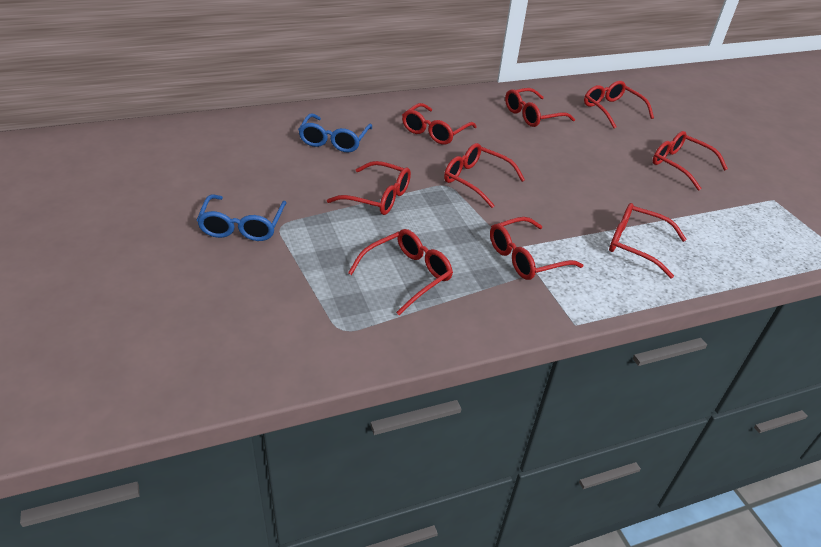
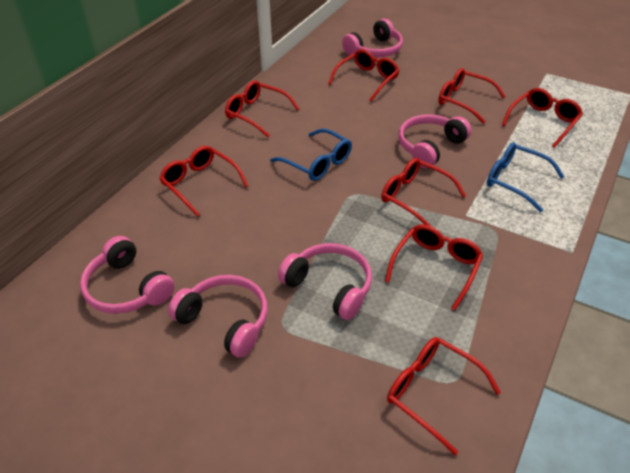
pink headphones: 0 -> 5
red glasses: 9 -> 8

